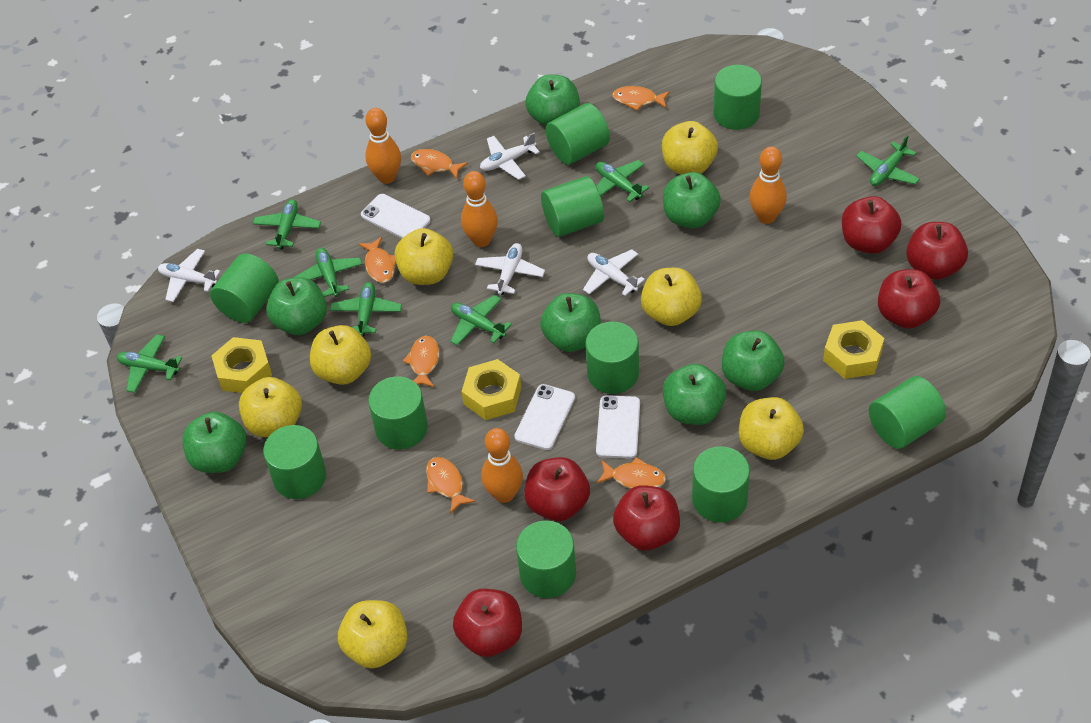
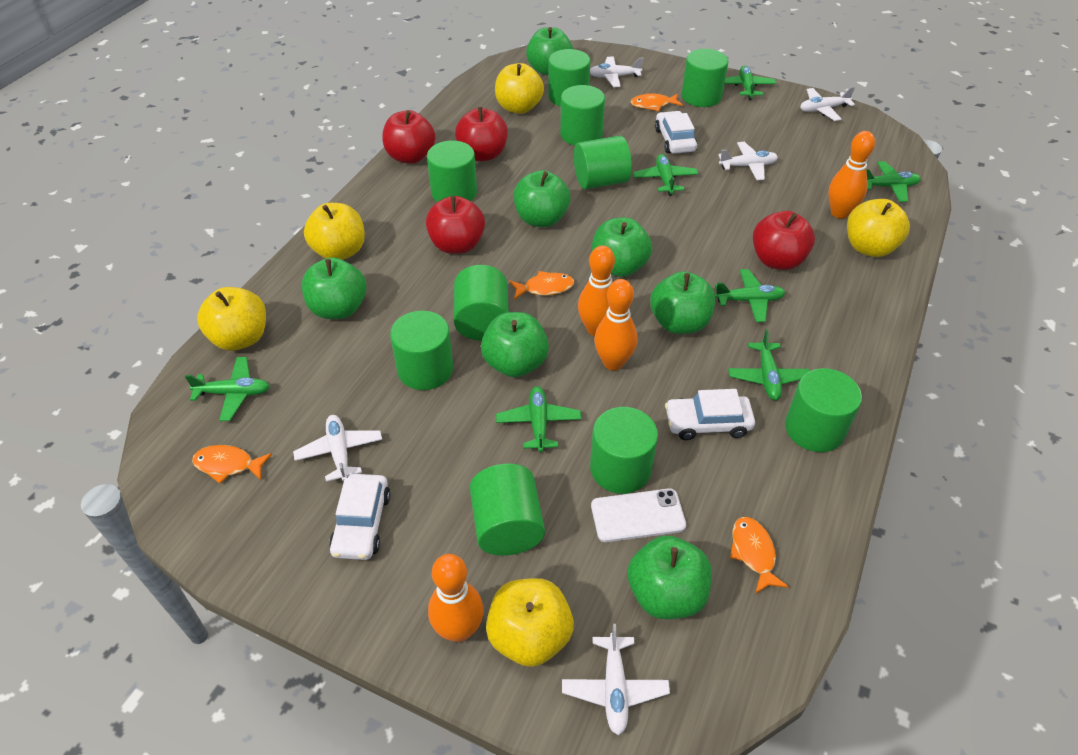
orange fish: 6 -> 4
red apple: 6 -> 4
white car: 0 -> 3
white phone: 3 -> 1
white plane: 4 -> 5
yellow apple: 7 -> 5
yellow nut: 3 -> 0

